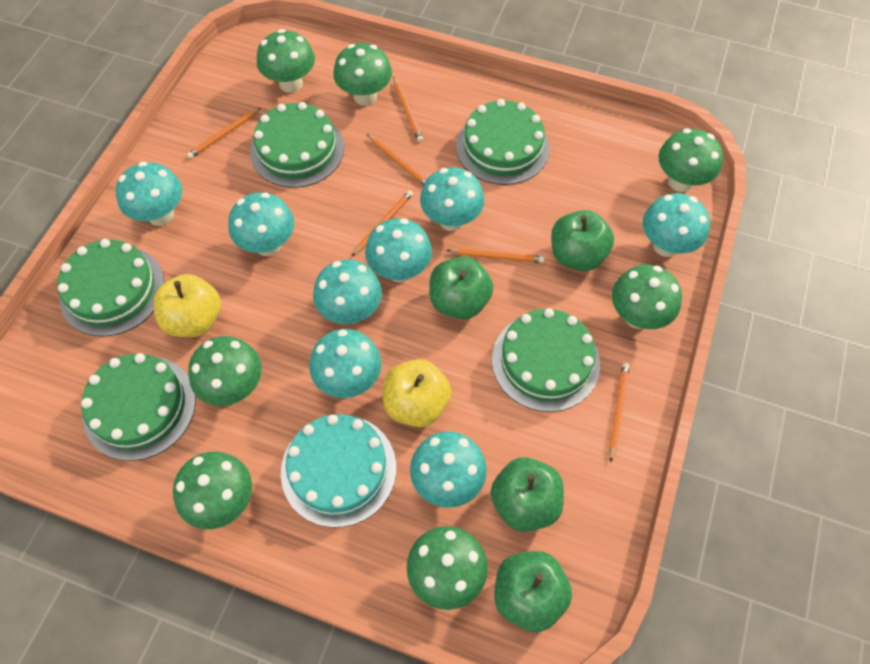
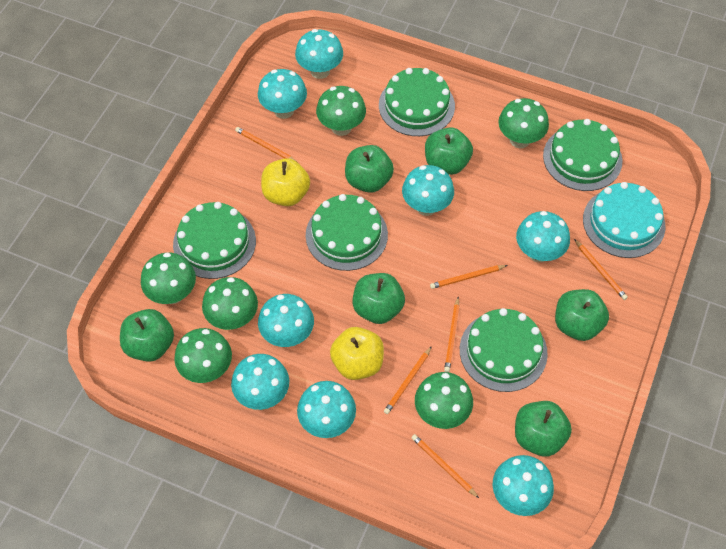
green apple: 4 -> 6
green mushroom: 7 -> 6

